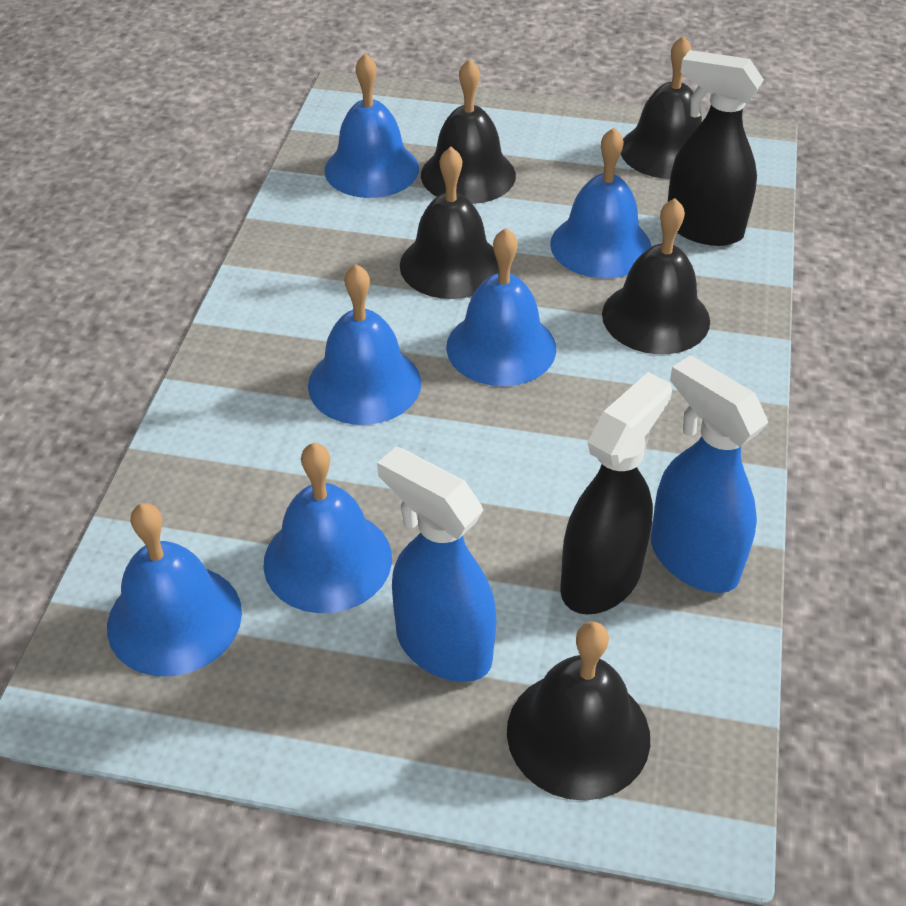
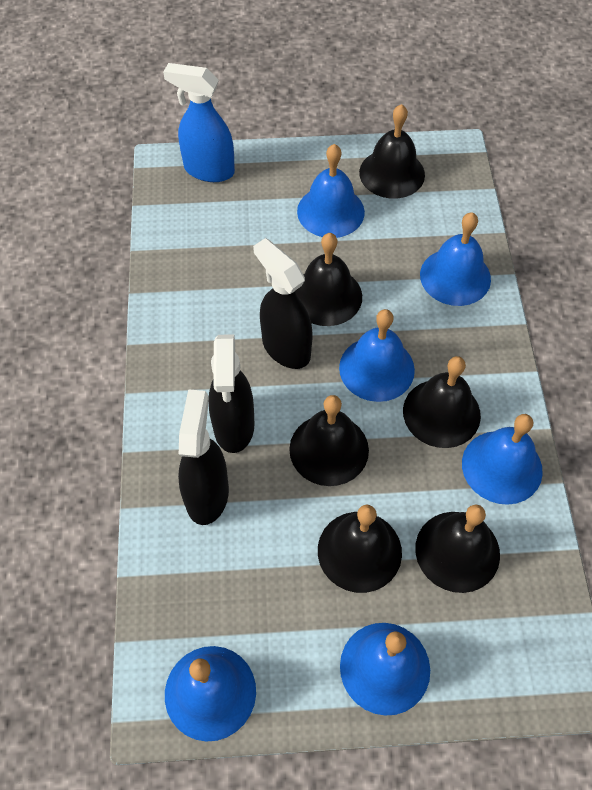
black bell: 5 -> 6
black spray bottle: 2 -> 3
blue spray bottle: 2 -> 1

